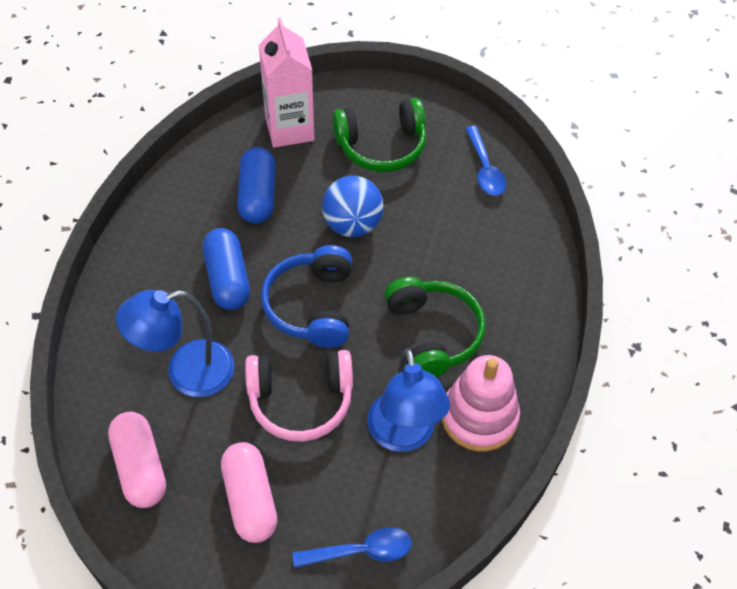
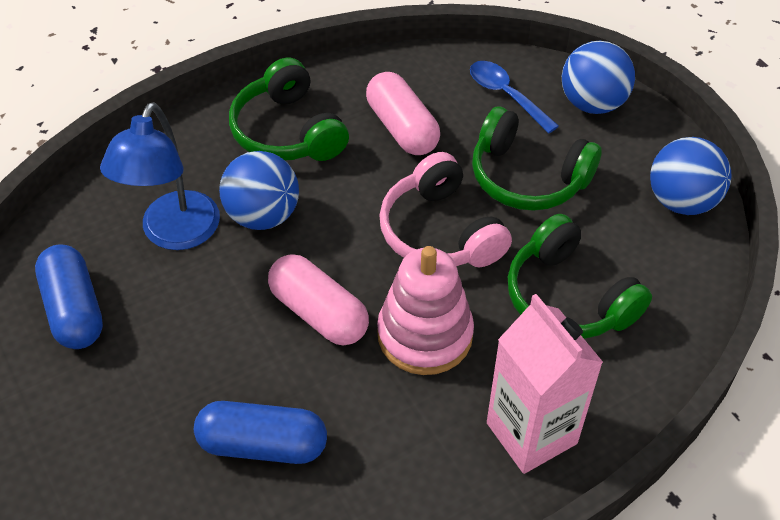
blue ball: 1 -> 3
blue headphones: 1 -> 0
blue lamp: 2 -> 1
blue spoon: 2 -> 1
green headphones: 2 -> 3

